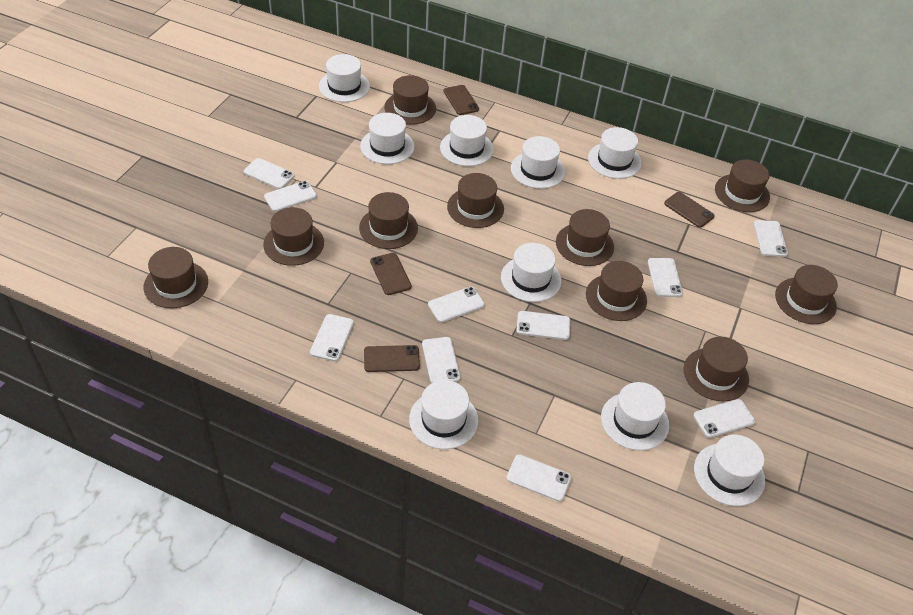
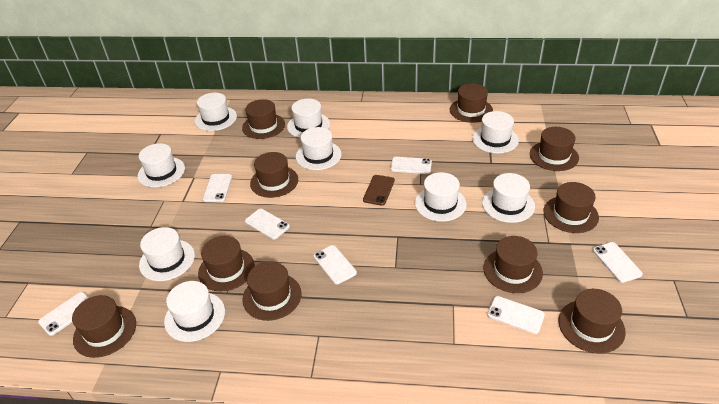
brown phone: 4 -> 1
white phone: 10 -> 7

